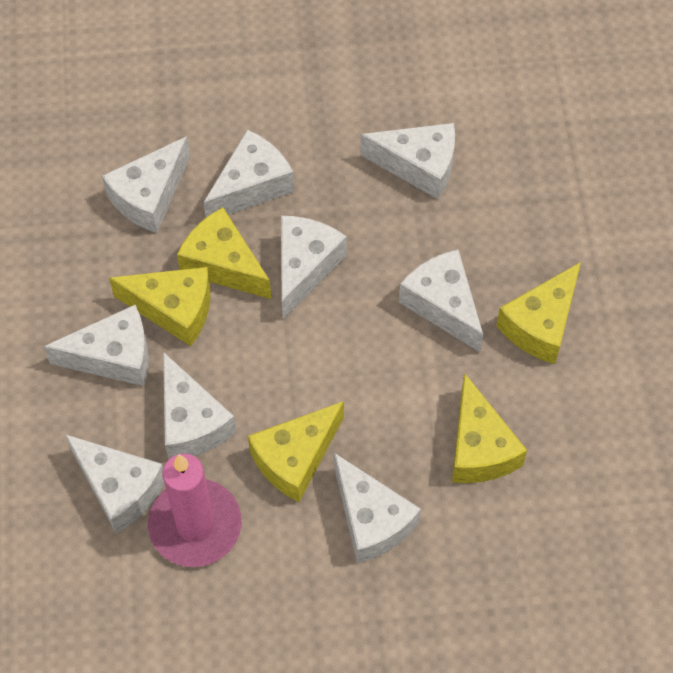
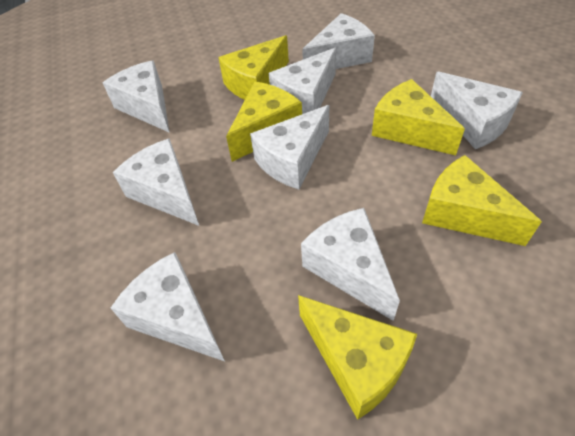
pink candle: 1 -> 0
white cheese: 9 -> 8

